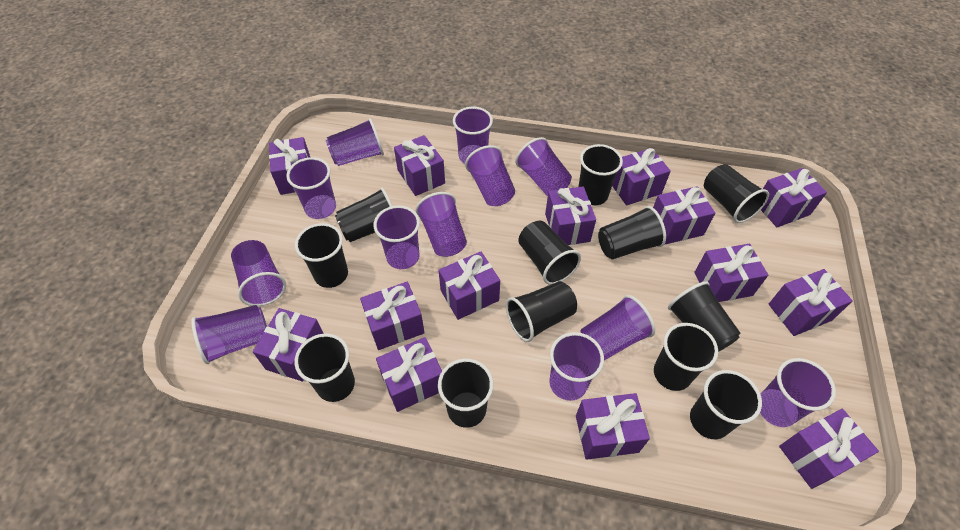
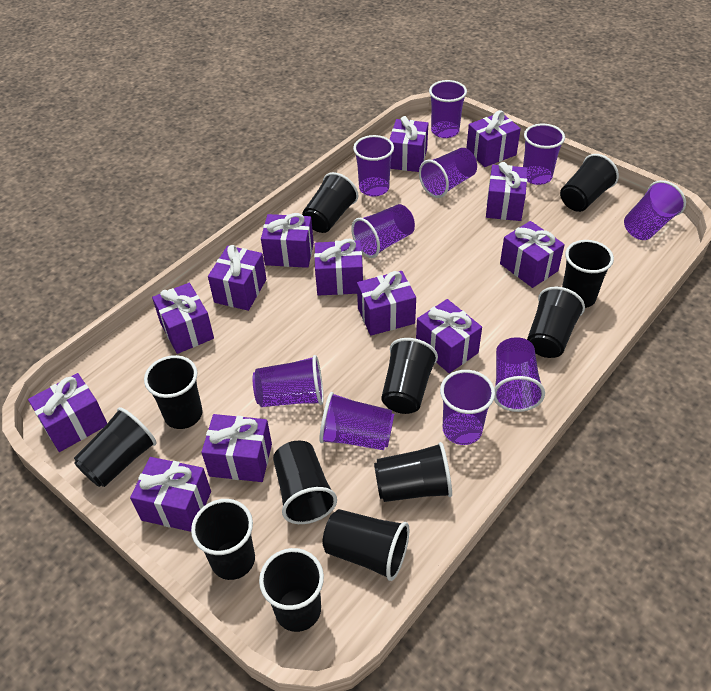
purple cup: 12 -> 10
purple gift: 14 -> 13

